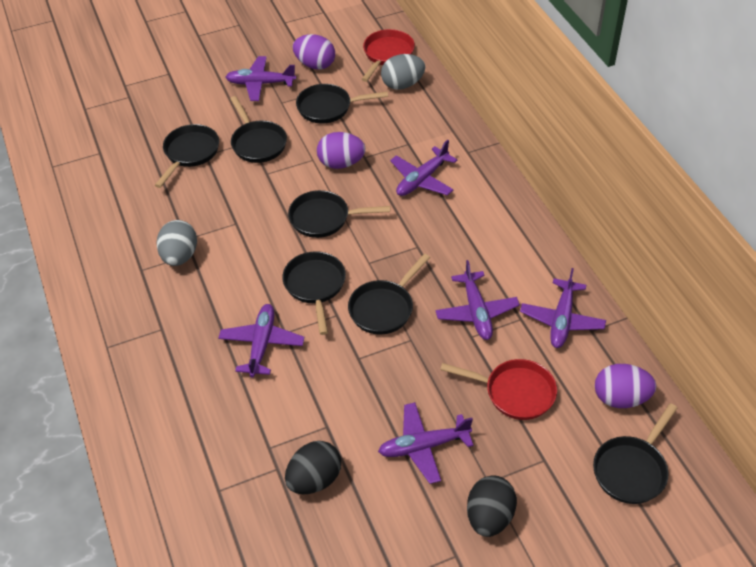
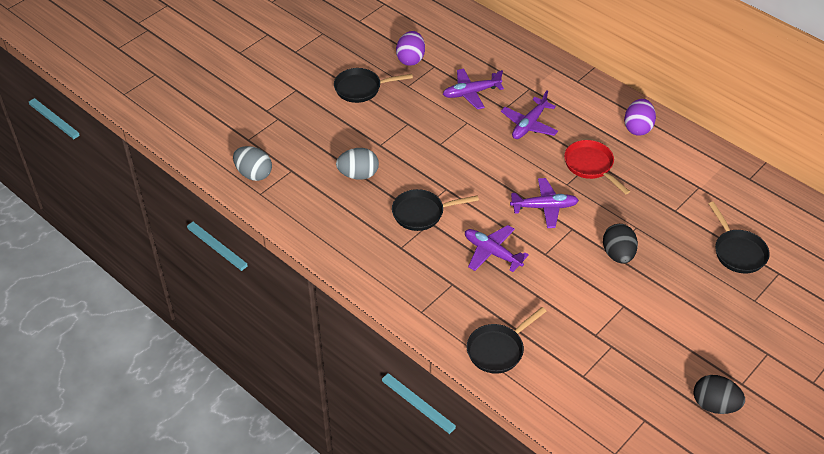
black pan: 7 -> 4
purple egg: 3 -> 2
purple plane: 6 -> 4
red pan: 2 -> 1

